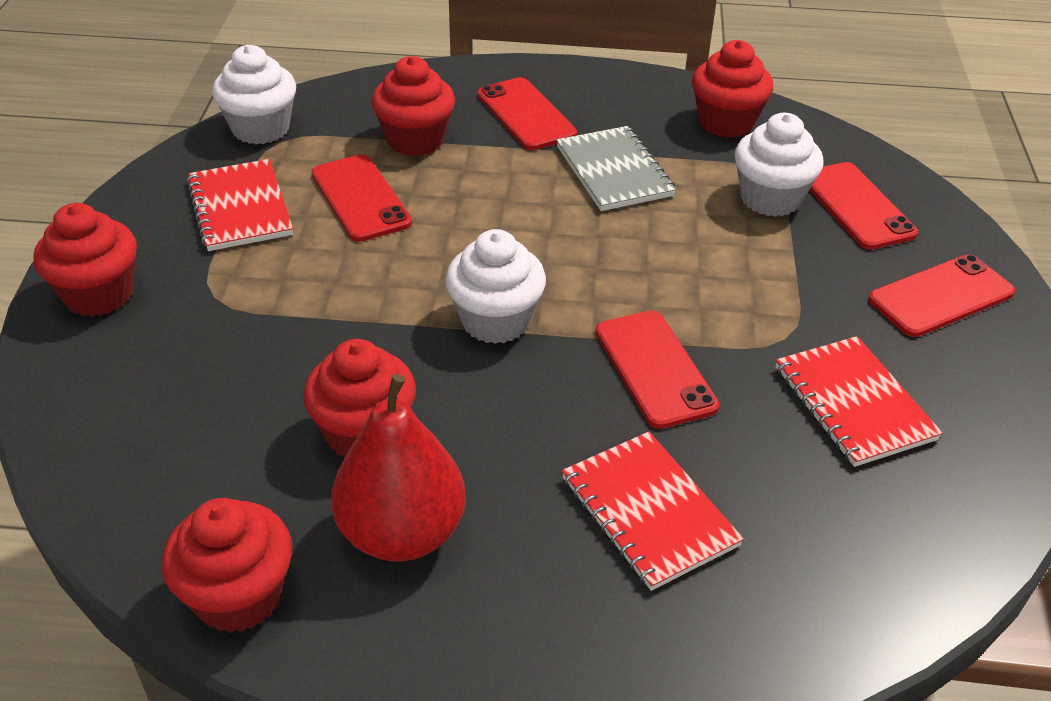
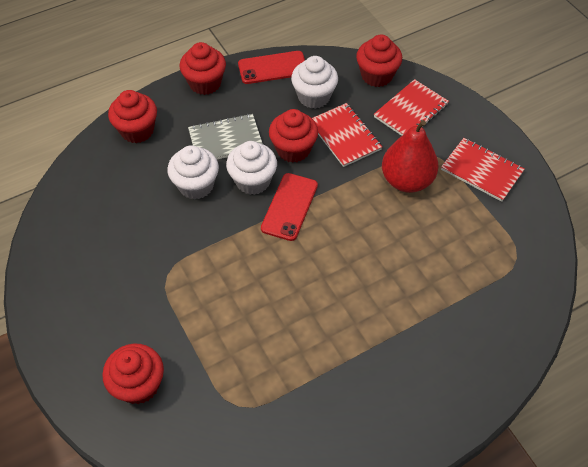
red phone: 5 -> 2

